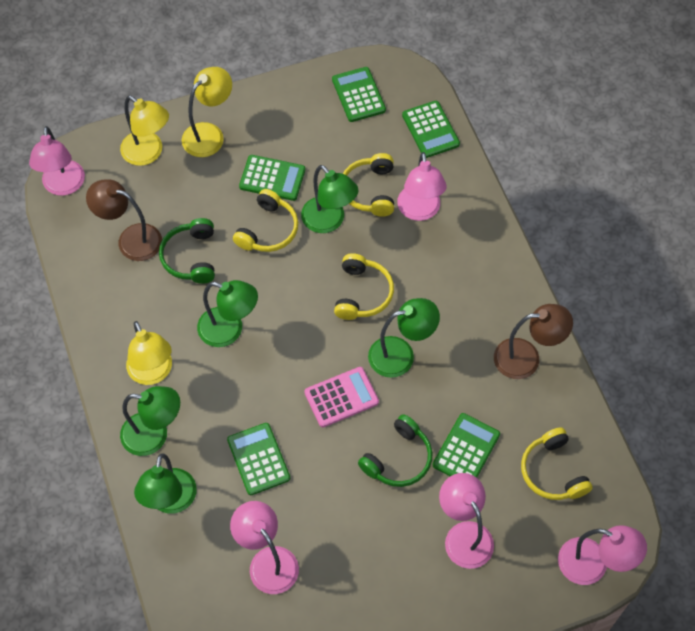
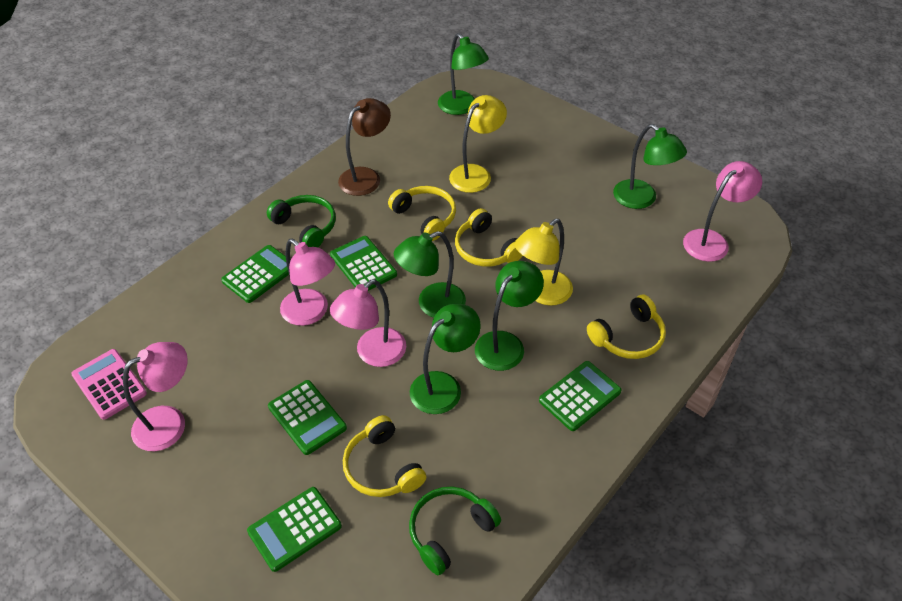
brown lamp: 2 -> 1
pink lamp: 5 -> 4
yellow lamp: 3 -> 2

